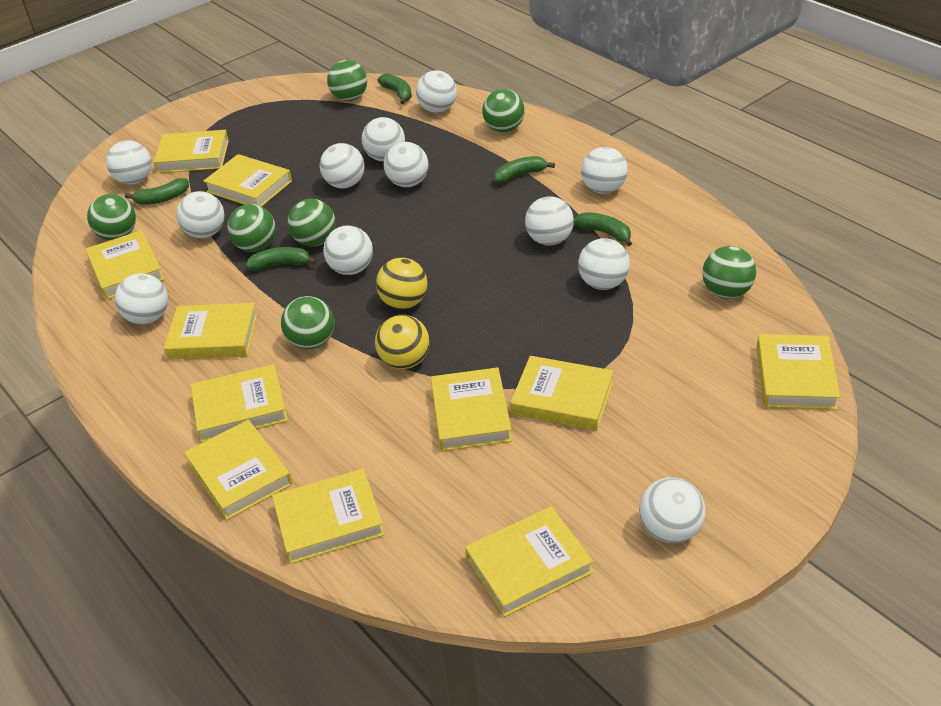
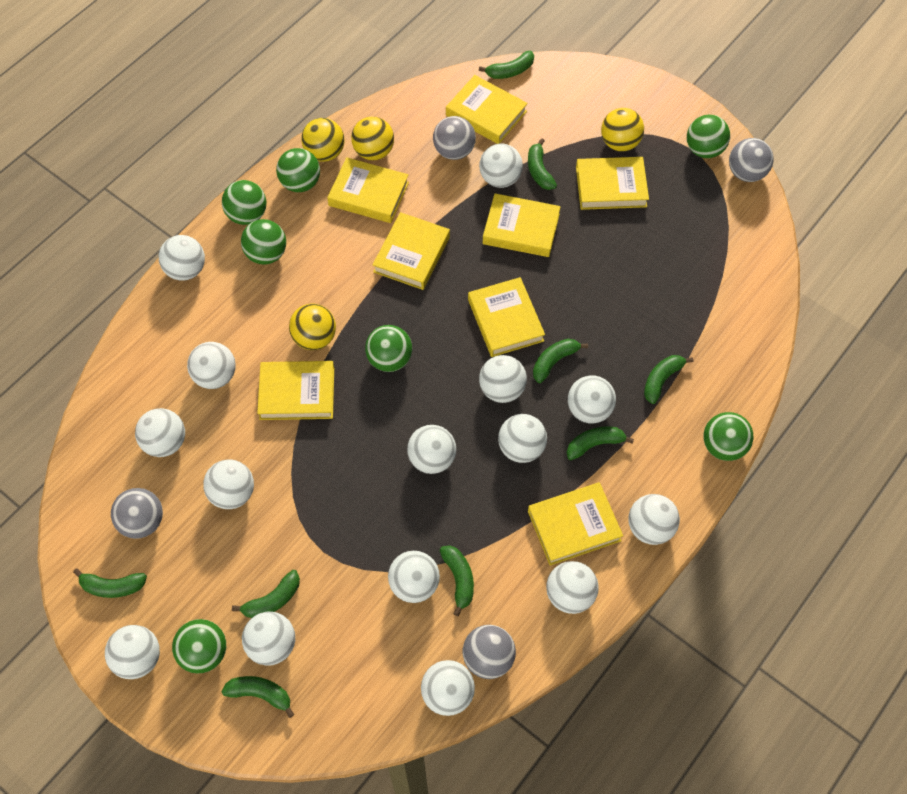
green banana: 5 -> 9
grey ball: 0 -> 4
white ball: 12 -> 15
yellow ball: 2 -> 4
yellow book: 11 -> 8

